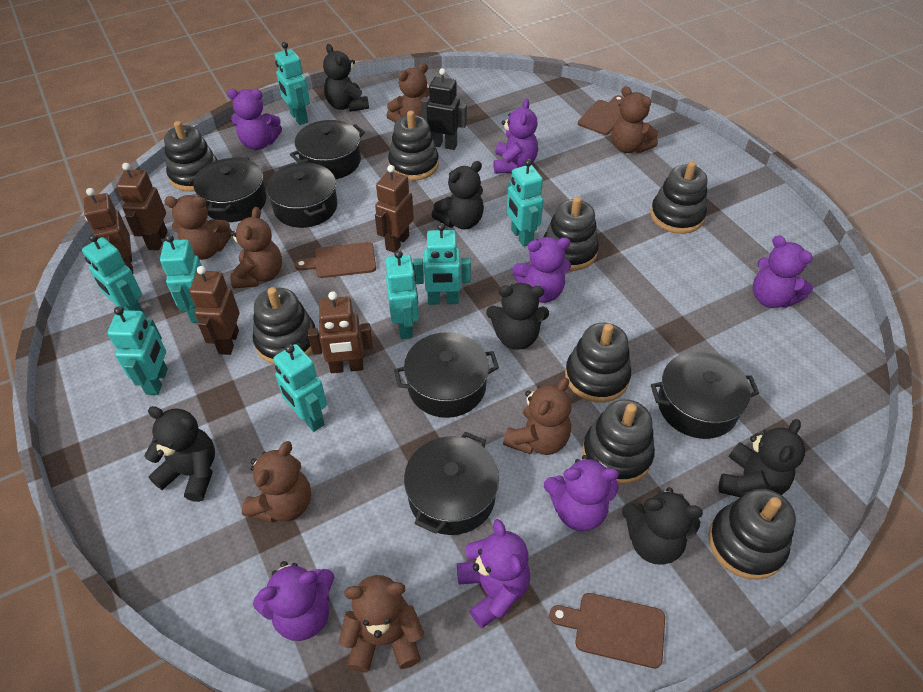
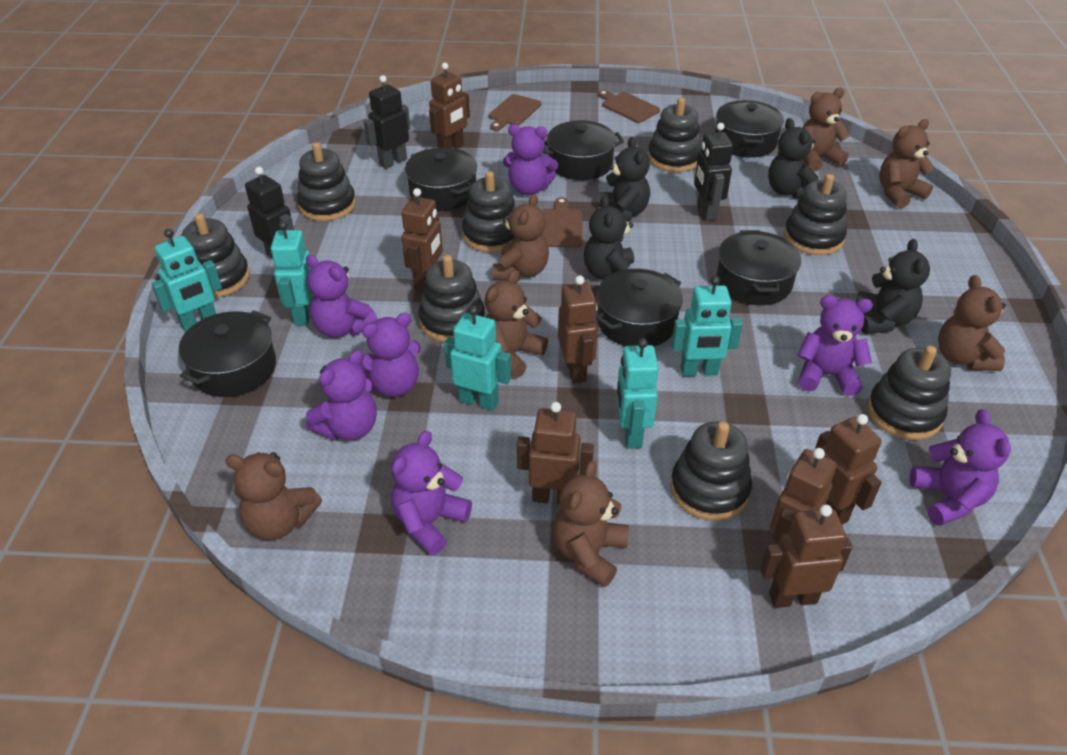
black robot: 1 -> 3
black teddy bear: 6 -> 4
brown robot: 5 -> 7
turquoise robot: 8 -> 5

